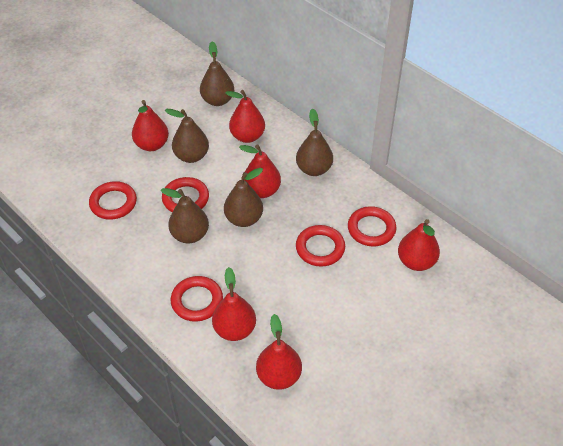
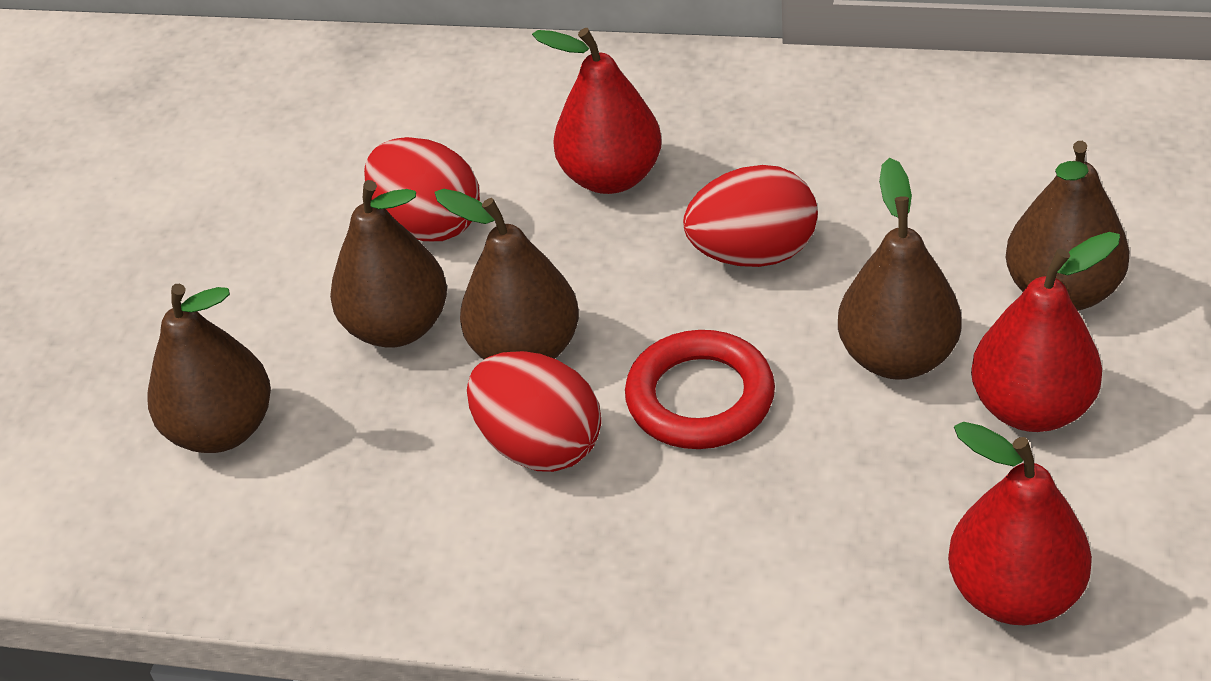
red egg: 0 -> 3
red pear: 6 -> 3
red ring: 5 -> 1

